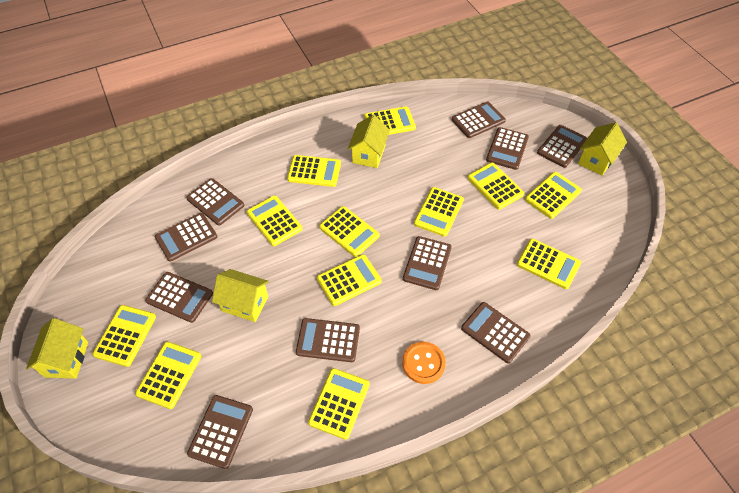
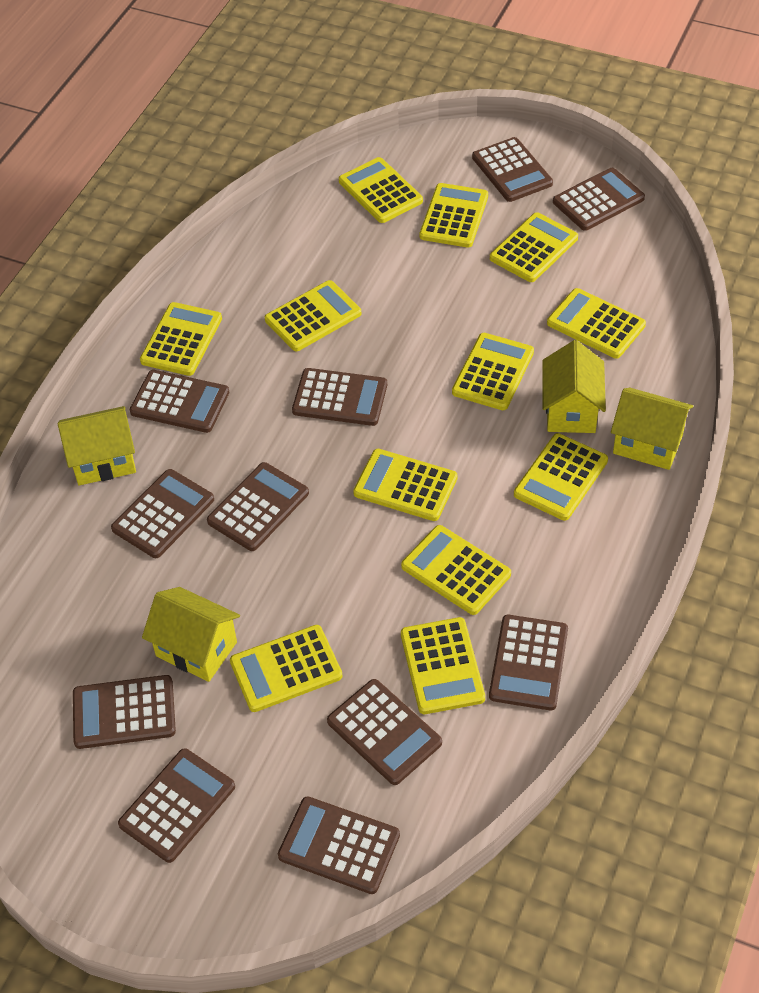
brown calculator: 10 -> 11
orange button: 1 -> 0

